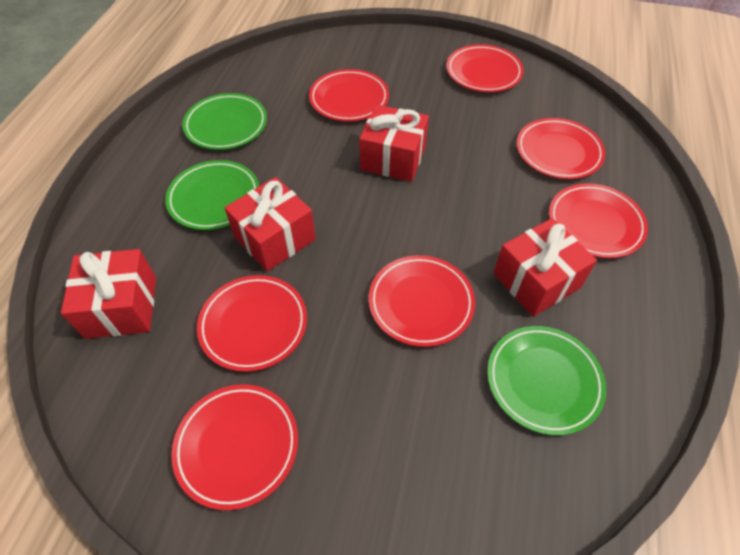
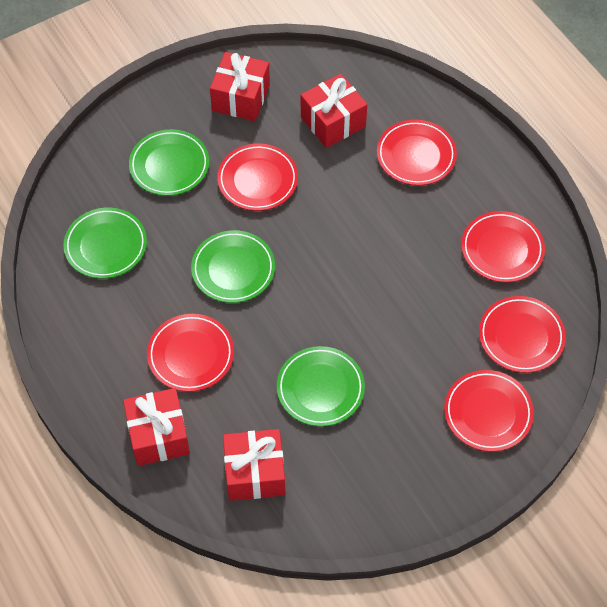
green plate: 3 -> 4
red plate: 7 -> 6

